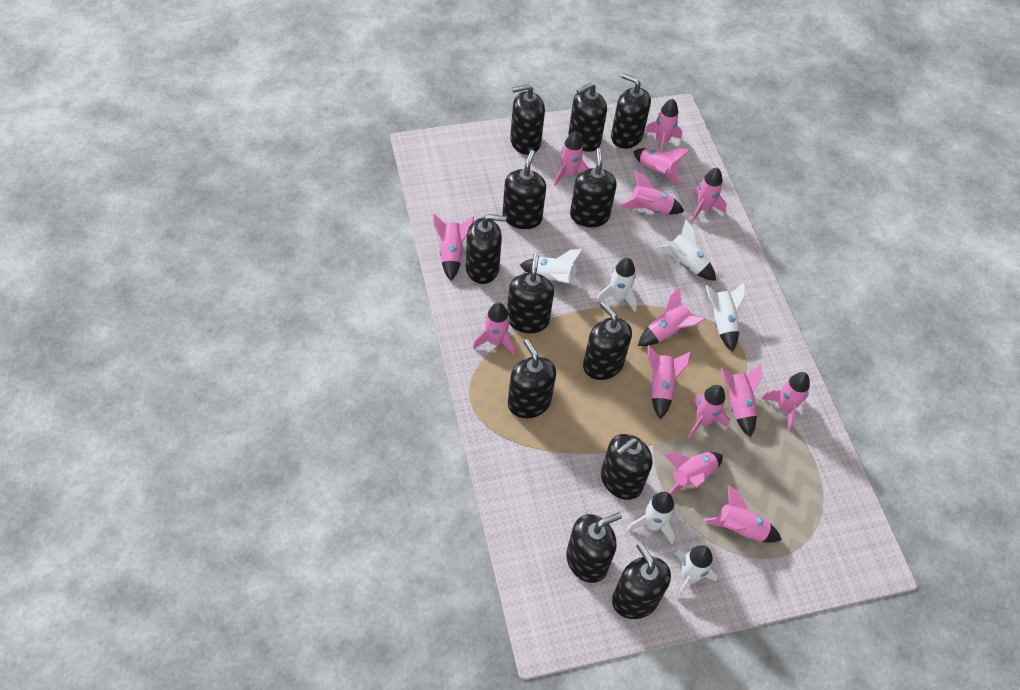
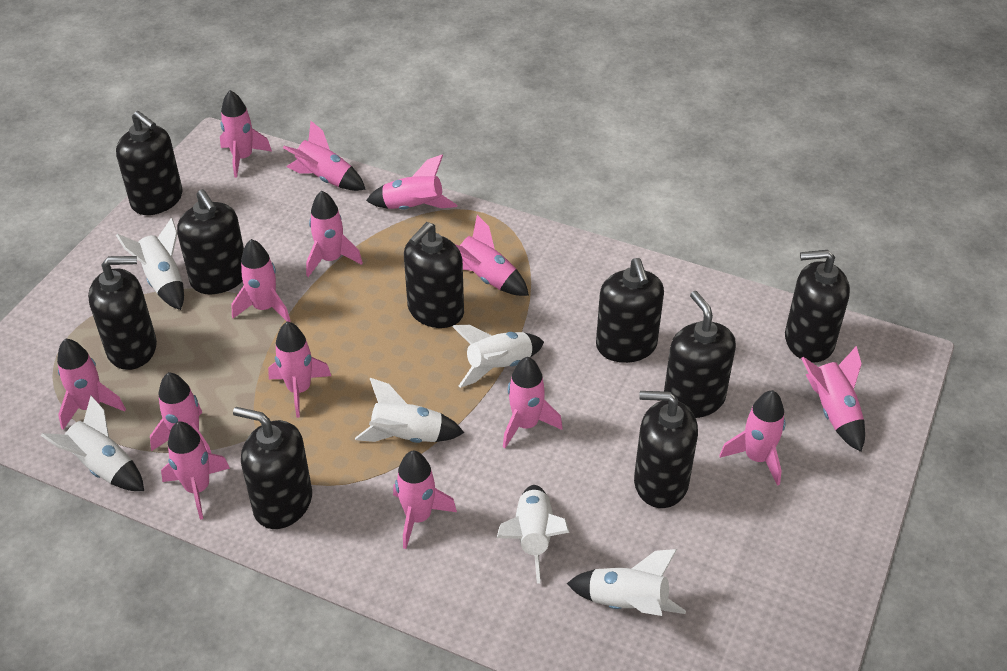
black soap dispenser: 12 -> 9

